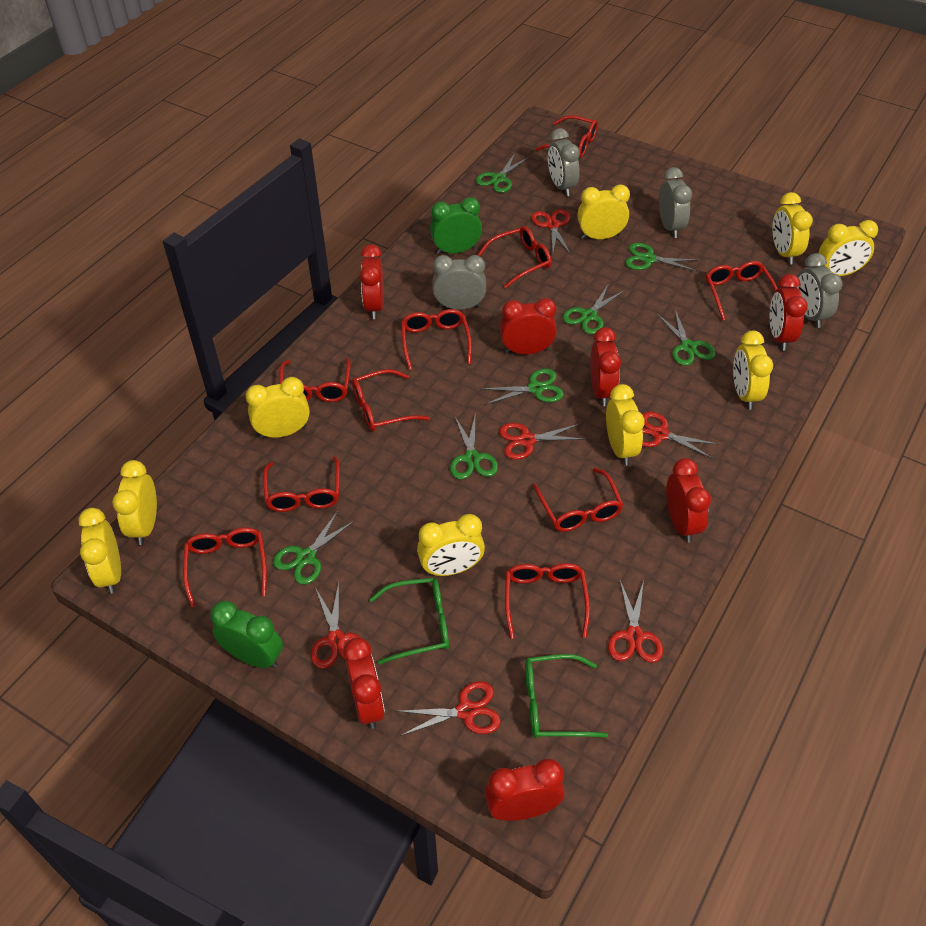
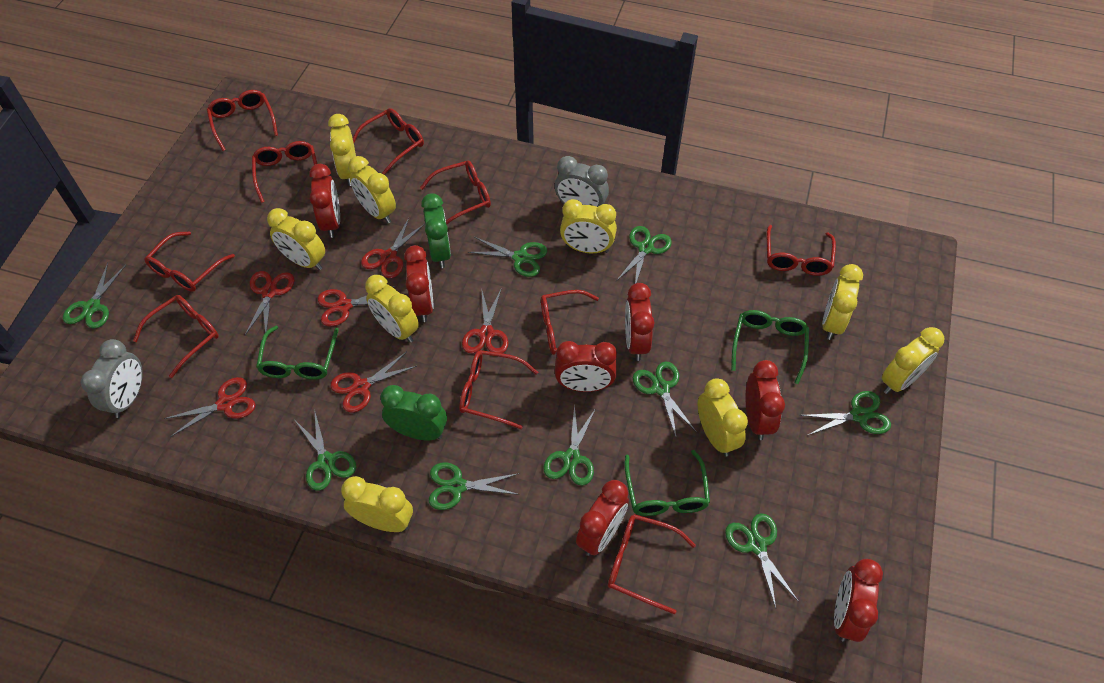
green glasses: 2 -> 3
green scissors: 7 -> 9
grey clock: 4 -> 2

